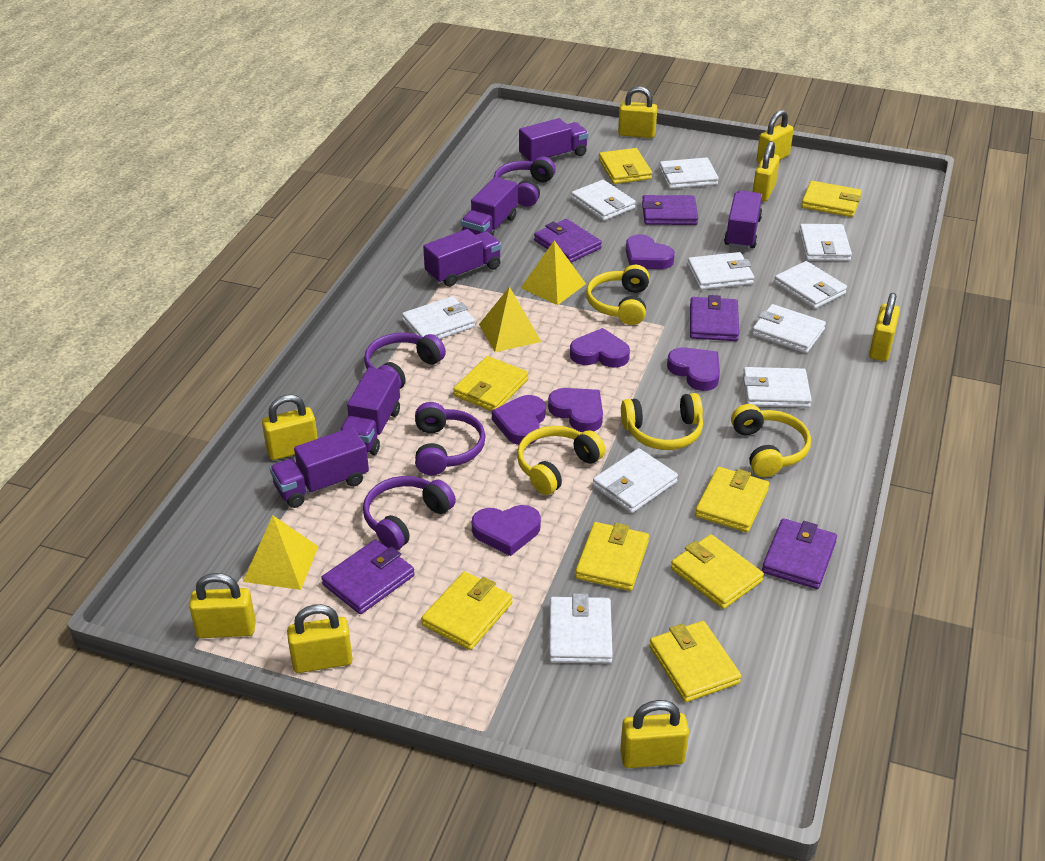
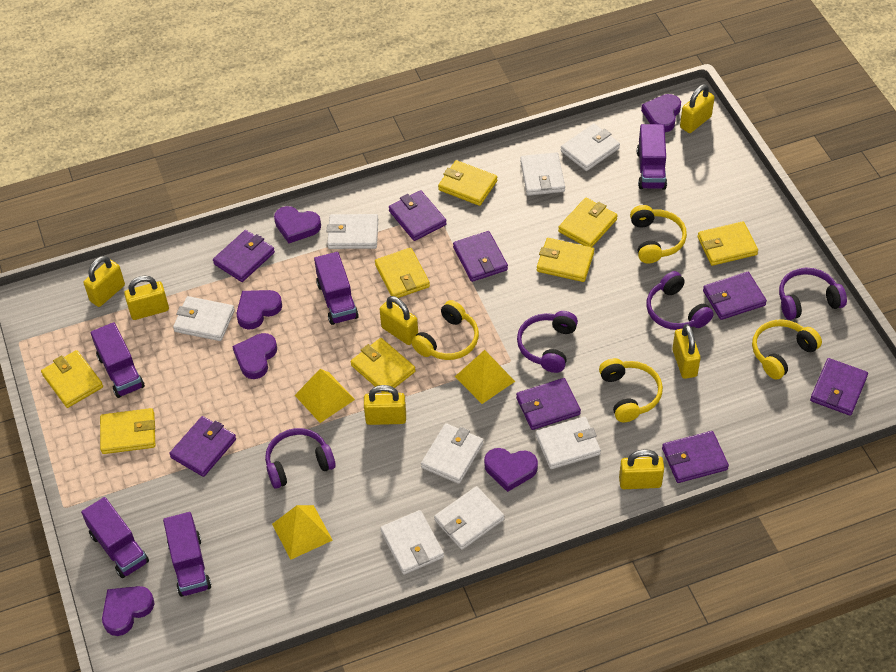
purple truck: 6 -> 5
purple wallet: 5 -> 8
white wallet: 10 -> 8
yellow padlock: 8 -> 7

